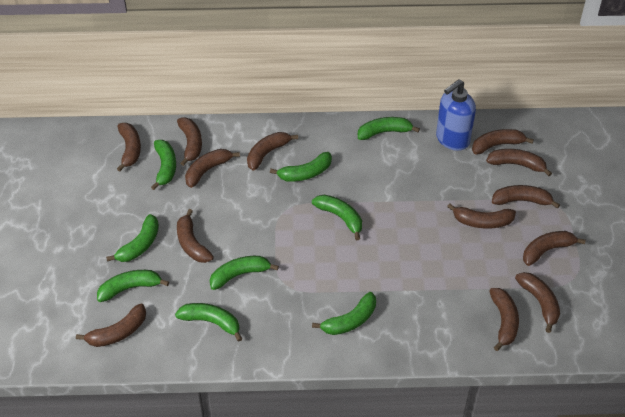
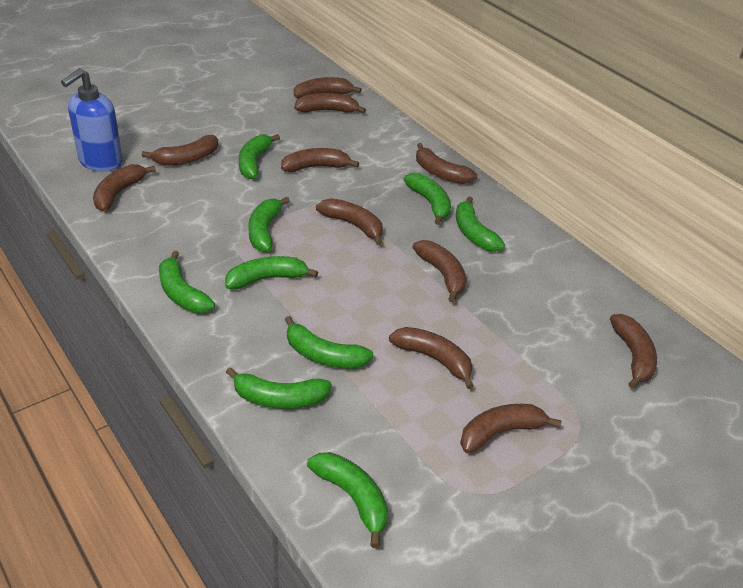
brown banana: 13 -> 11

